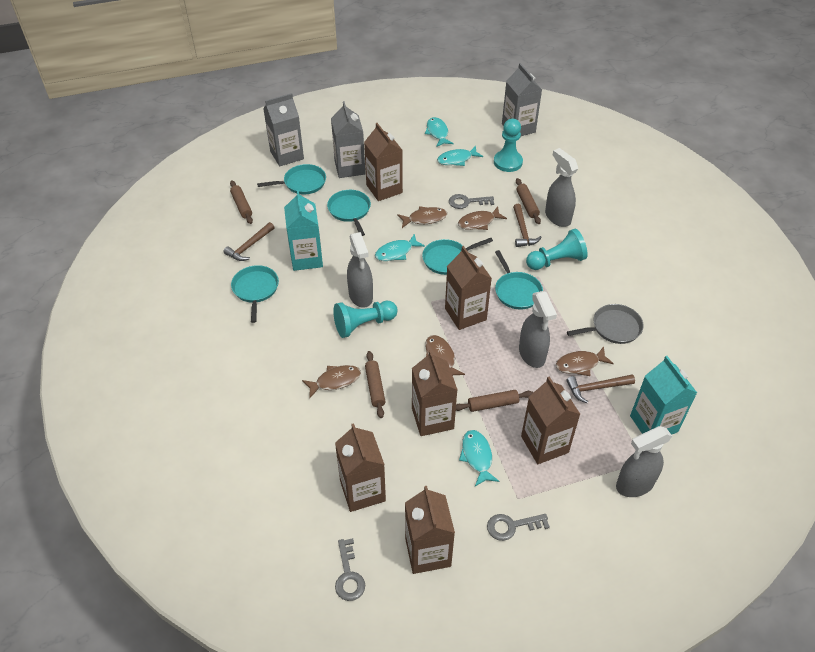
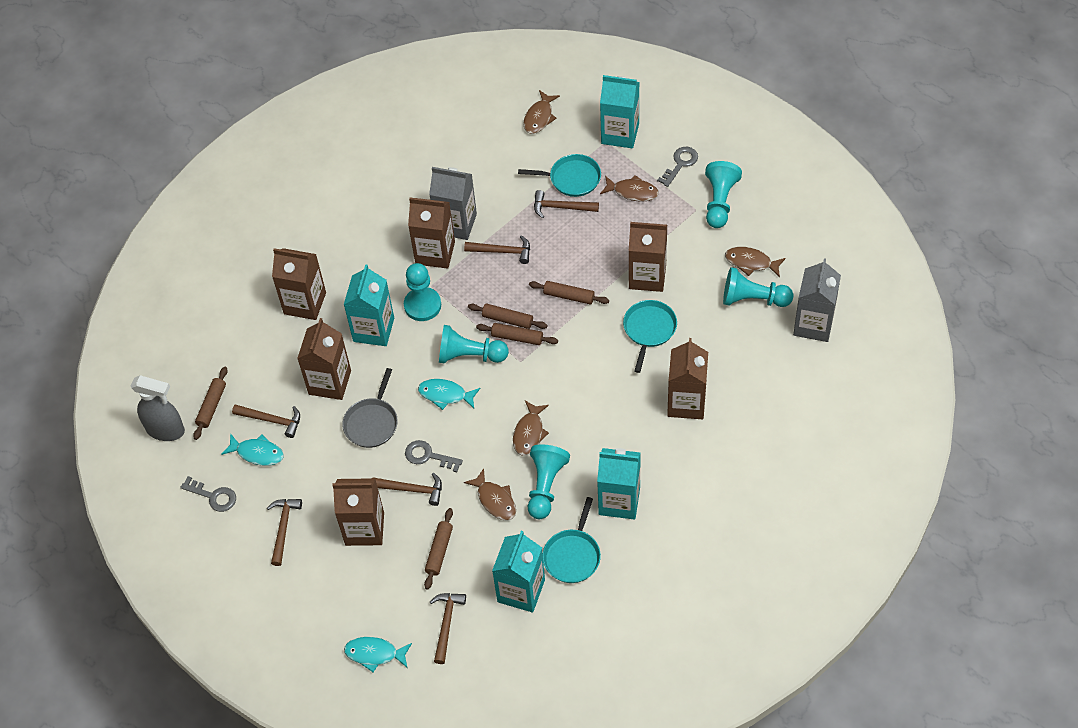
brown hammer: 3 -> 6
brown rolling pin: 4 -> 5
grey carton: 3 -> 2
grey spray bottle: 4 -> 1
turquoise carton: 2 -> 4
turquoise fish: 4 -> 3
turquoise pan: 5 -> 3
turquoise pawn: 3 -> 5

